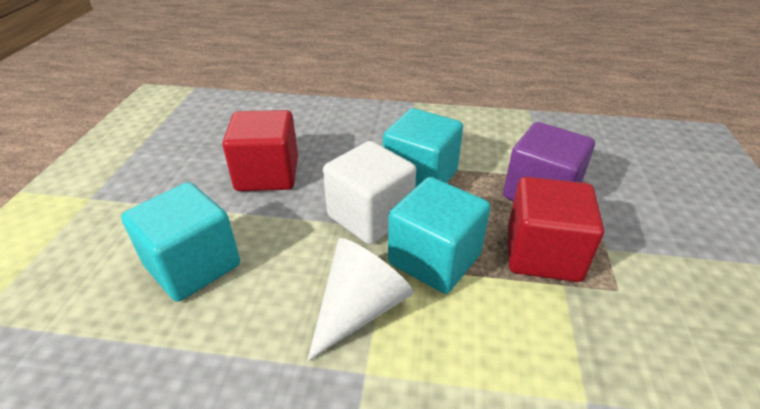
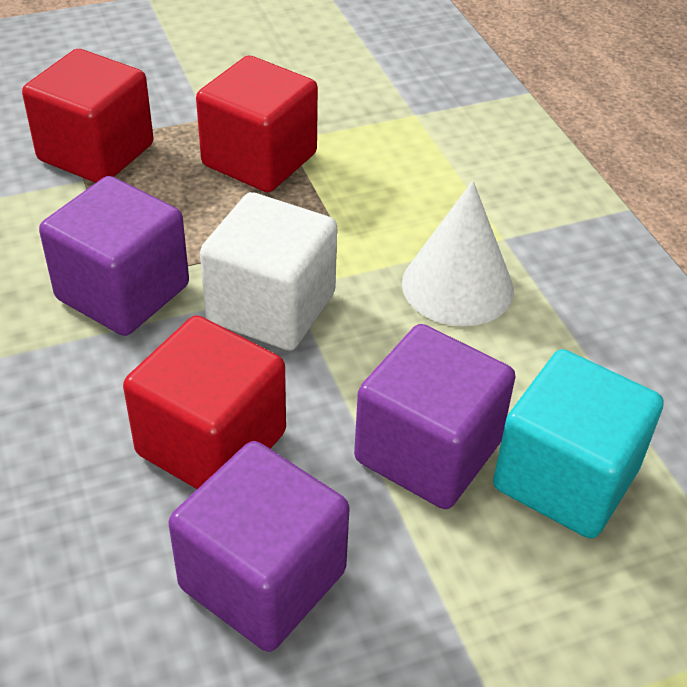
purple cube: 1 -> 3
red cube: 2 -> 3
turquoise cube: 3 -> 1

